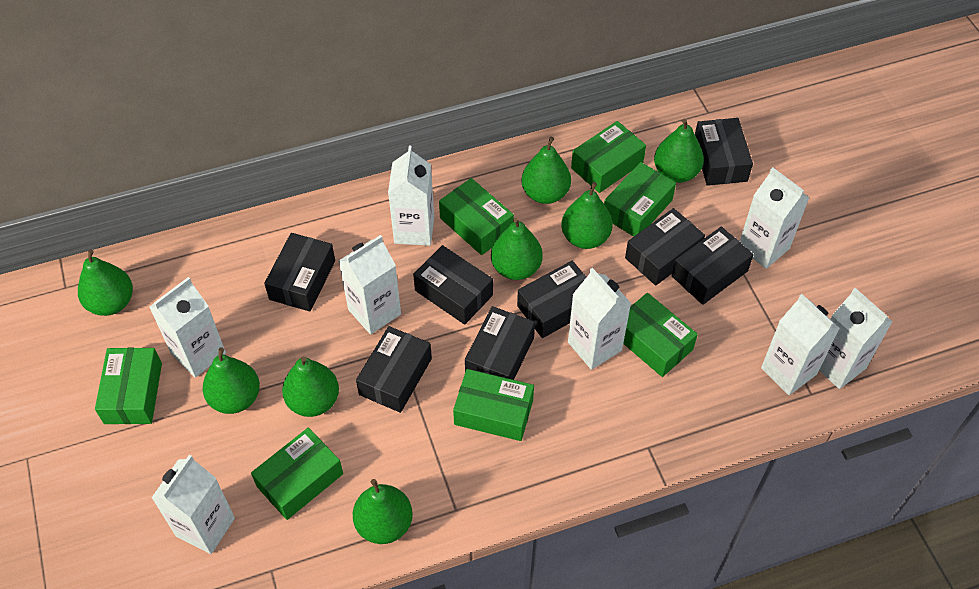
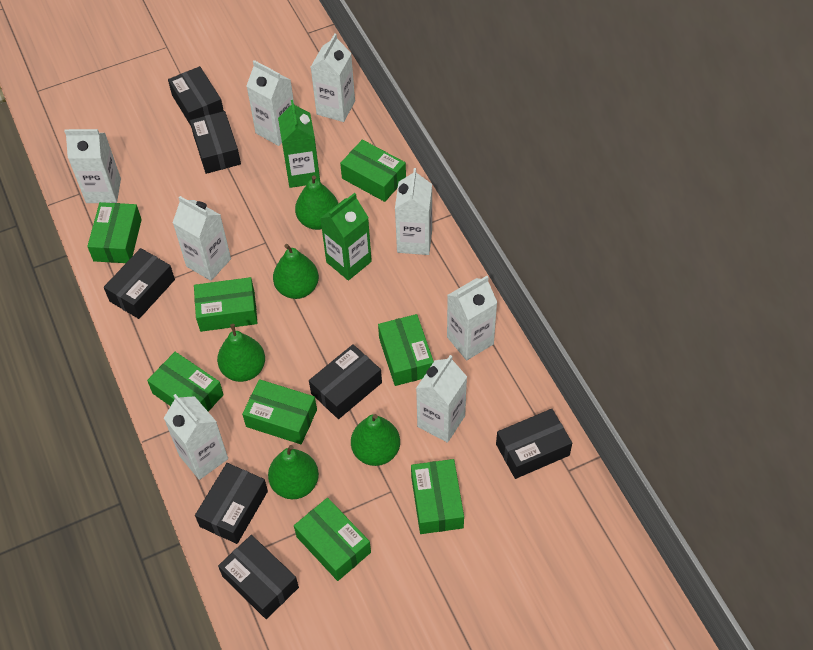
black box: 8 -> 7
green box: 7 -> 8
green carton: 0 -> 2
green pear: 8 -> 5

